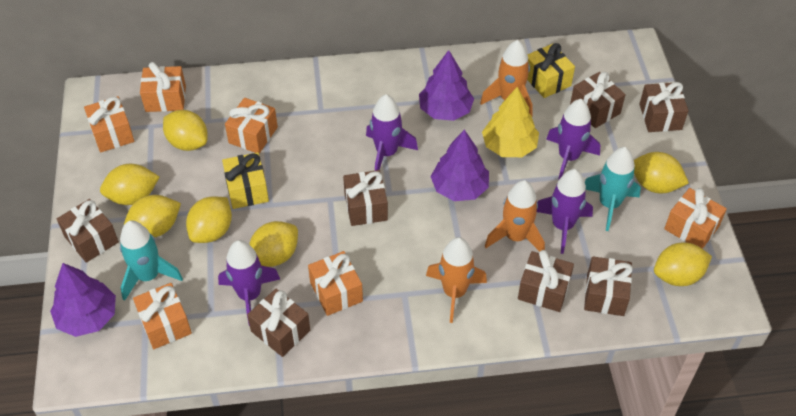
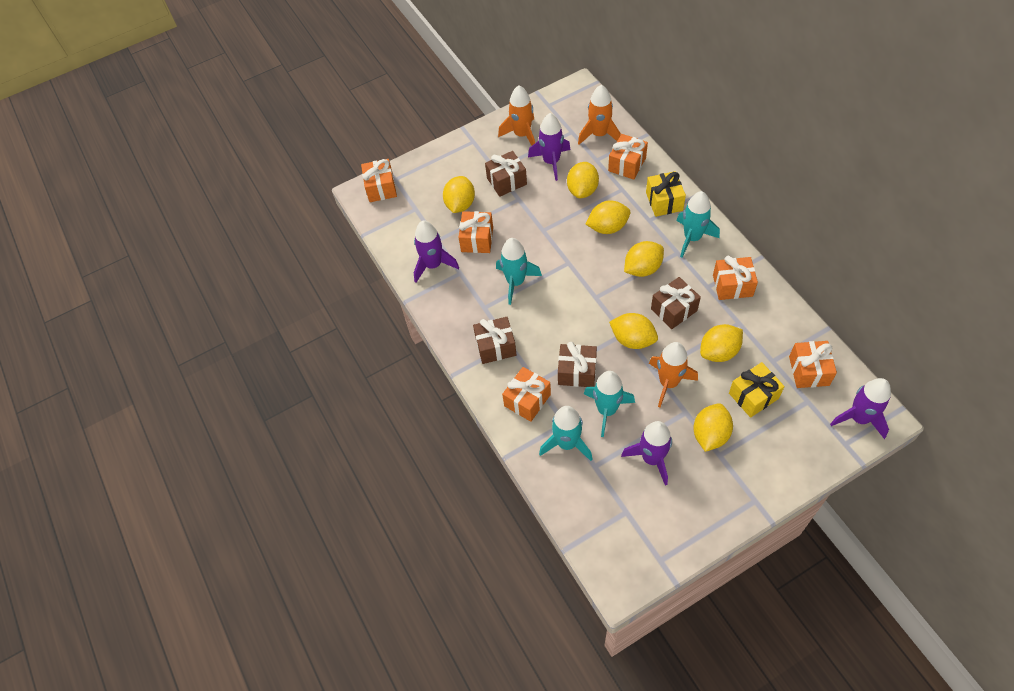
brown gift: 7 -> 4
purple tree: 3 -> 0
turquoise rocket: 2 -> 4
yellow tree: 1 -> 0

